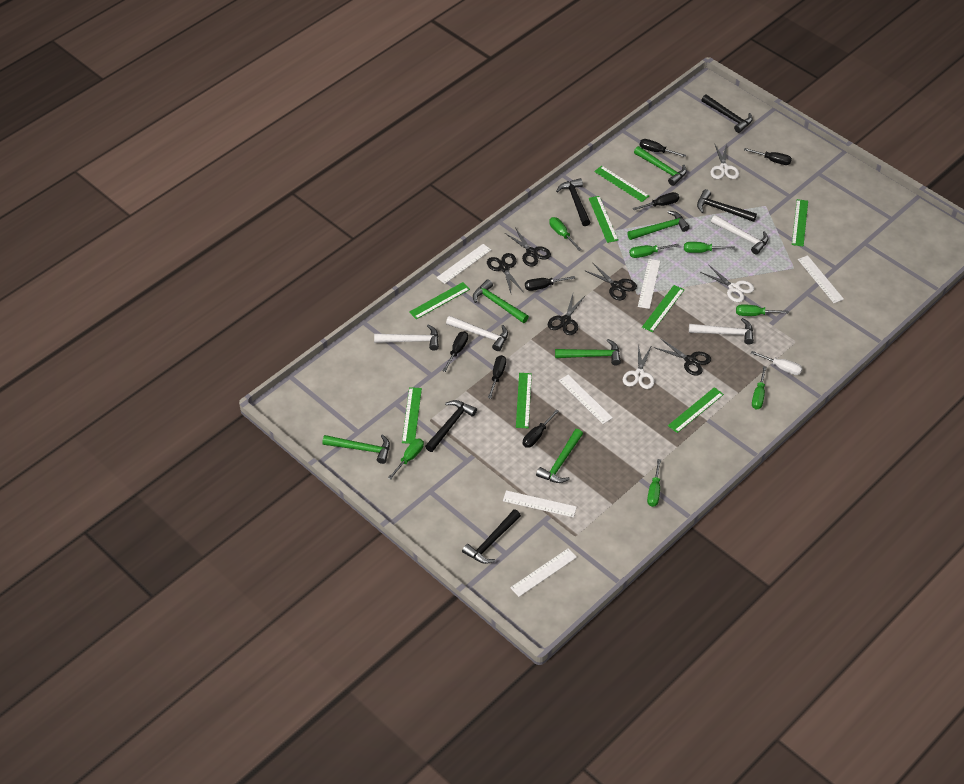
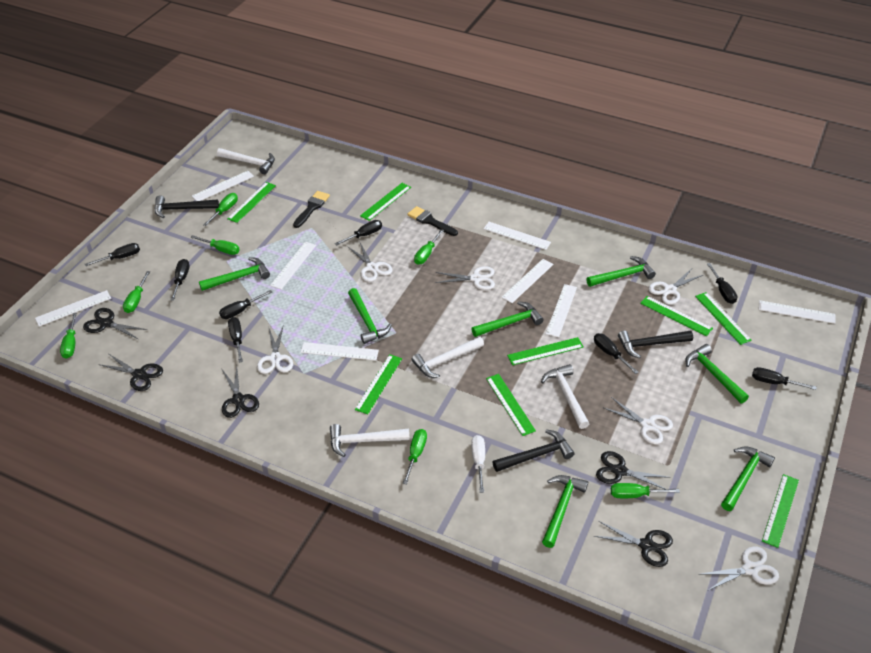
black brush: 0 -> 2
black hammer: 5 -> 3
black screwdriver: 7 -> 8
green hammer: 6 -> 7
white ruler: 6 -> 8
white scissors: 3 -> 6

